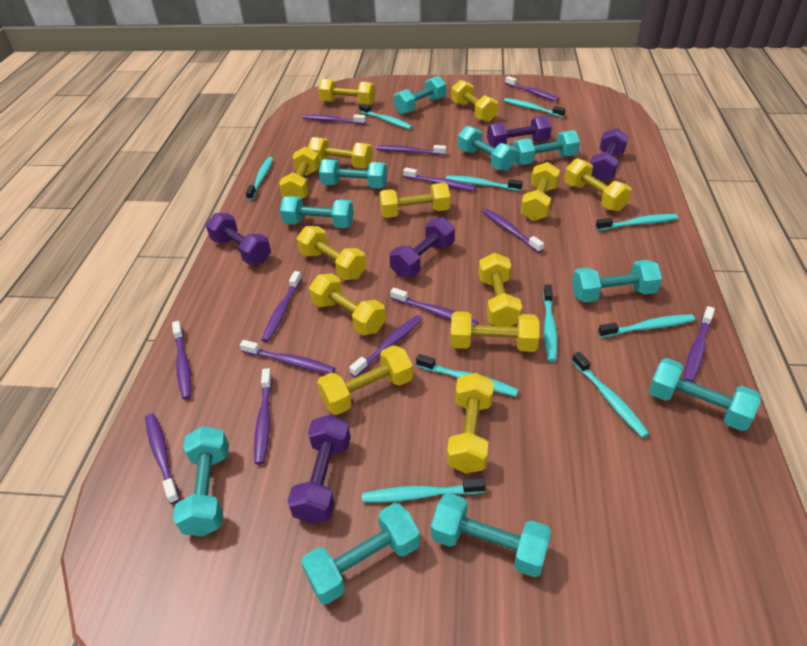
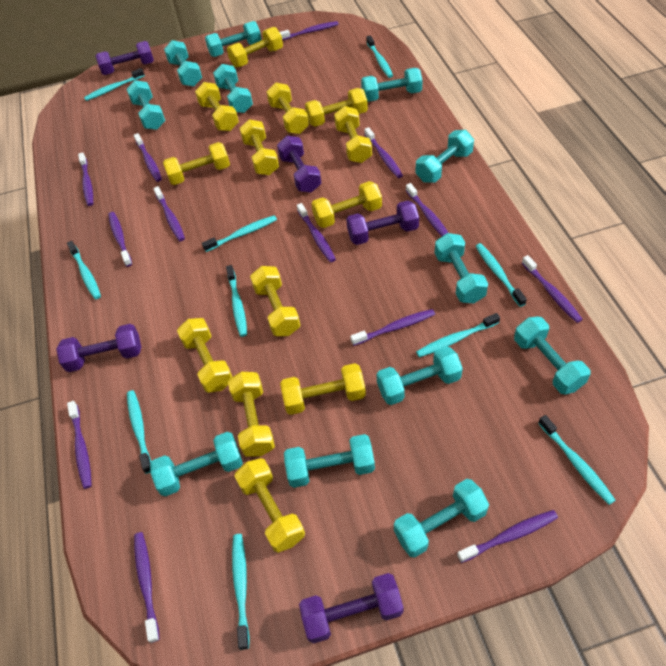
turquoise dumbbell: 10 -> 12

